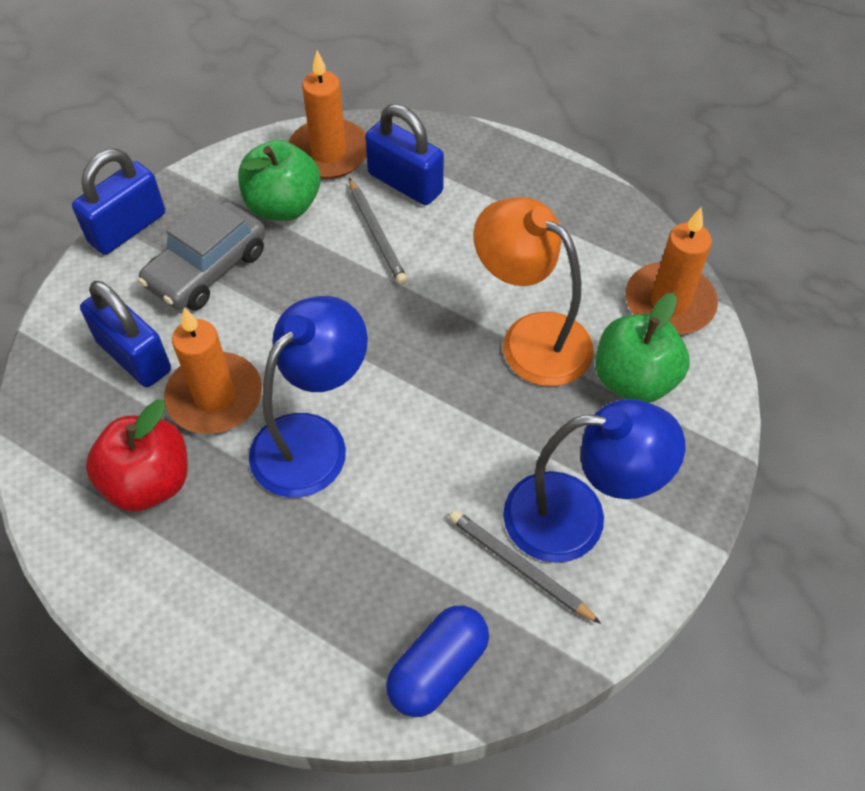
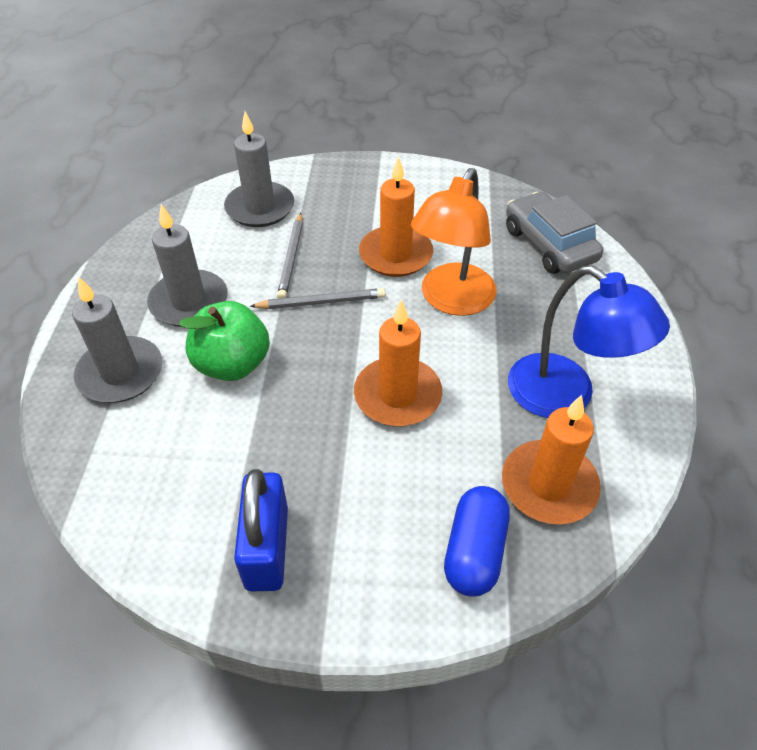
blue lamp: 2 -> 1
blue padlock: 3 -> 1
green apple: 2 -> 1
grey candle: 0 -> 3
red apple: 1 -> 0

